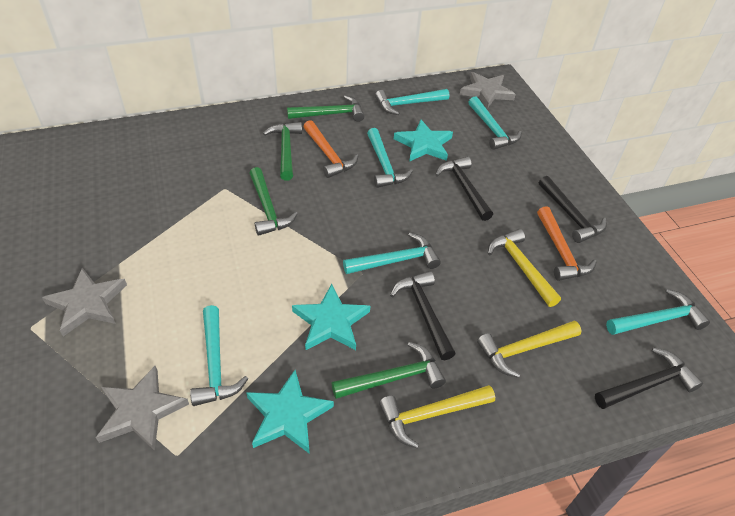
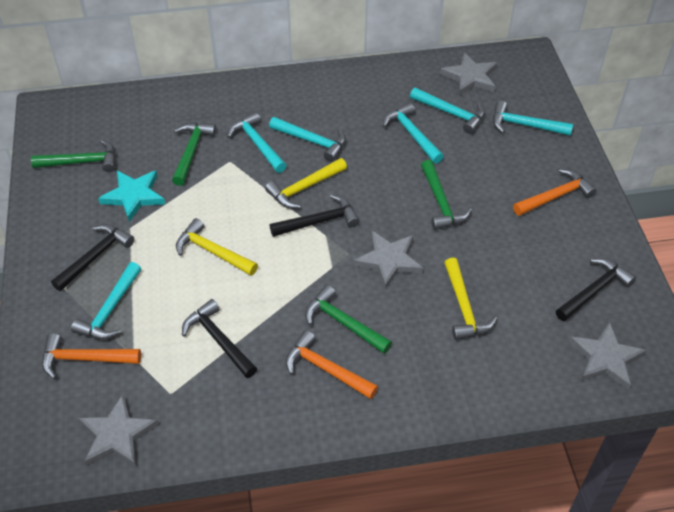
grey star: 3 -> 4
orange hammer: 2 -> 3
turquoise star: 3 -> 1

